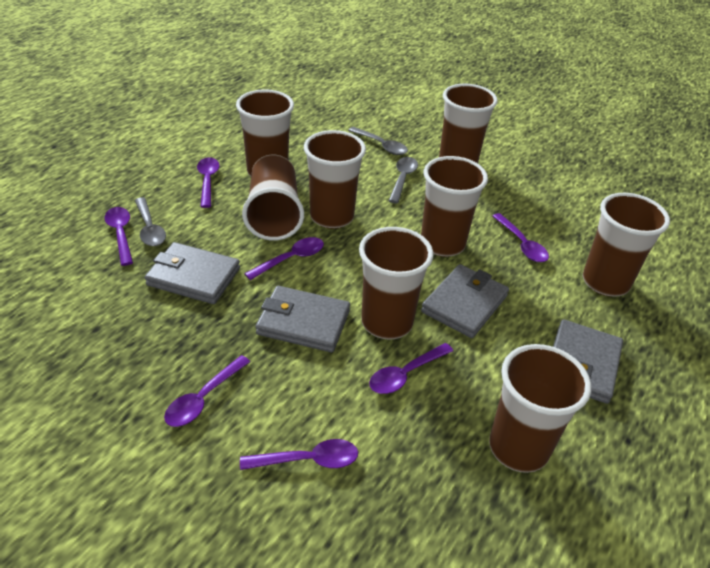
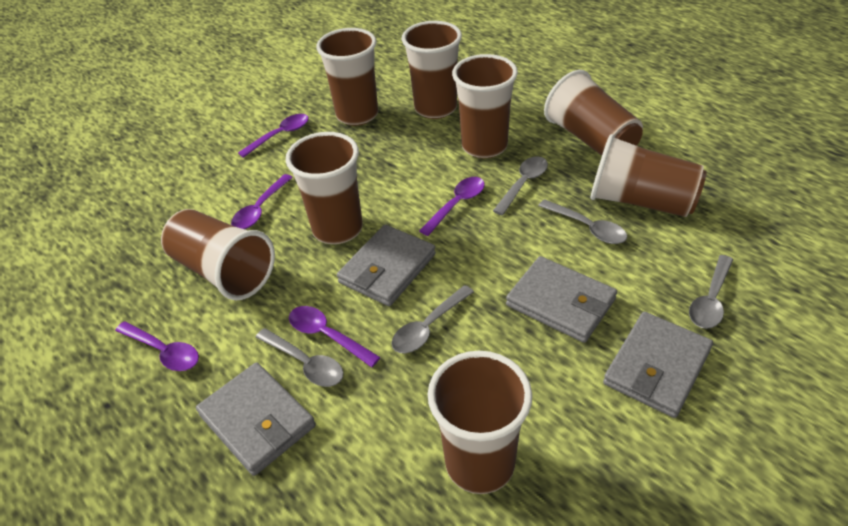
grey spoon: 3 -> 5
purple spoon: 7 -> 5

